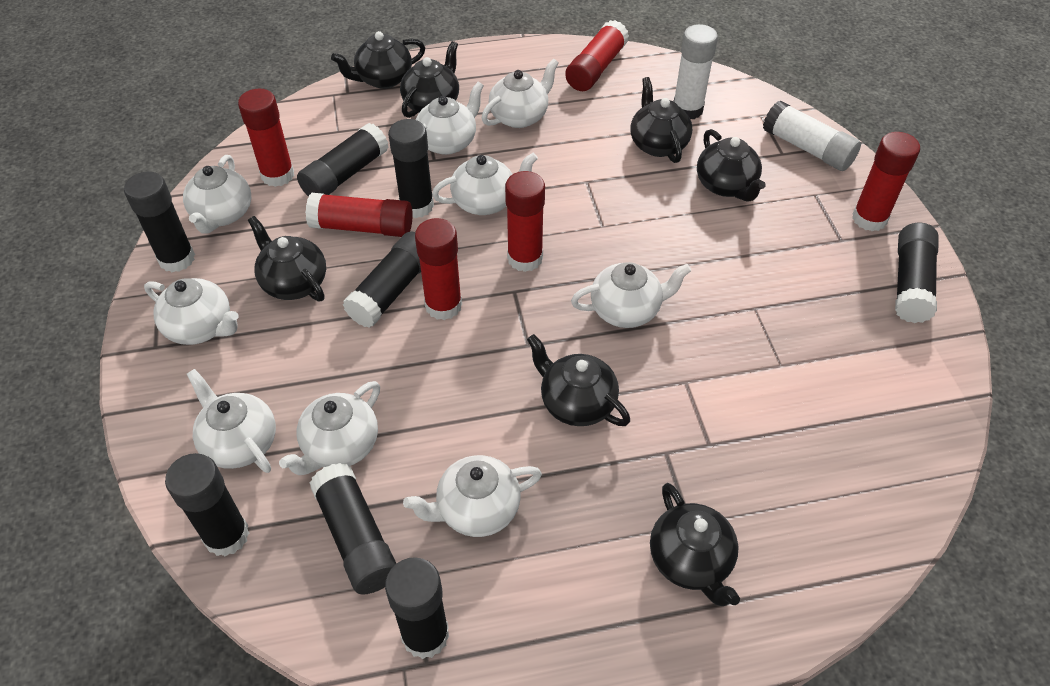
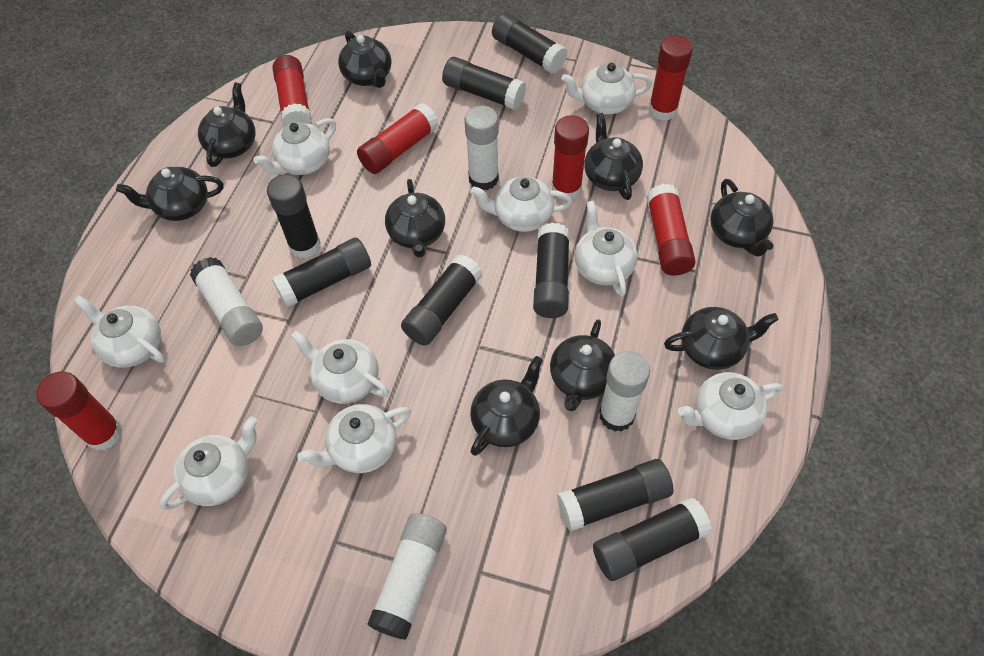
black teapot: 7 -> 9
white glue stick: 2 -> 4

